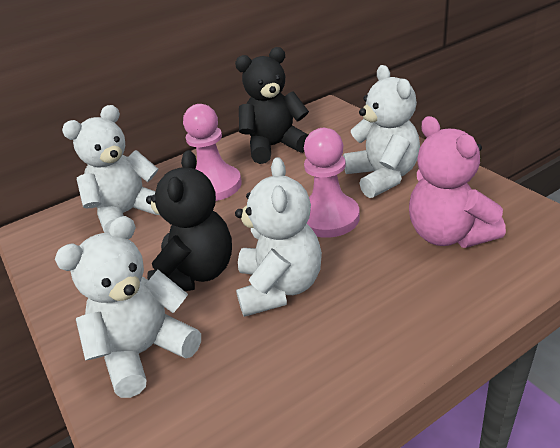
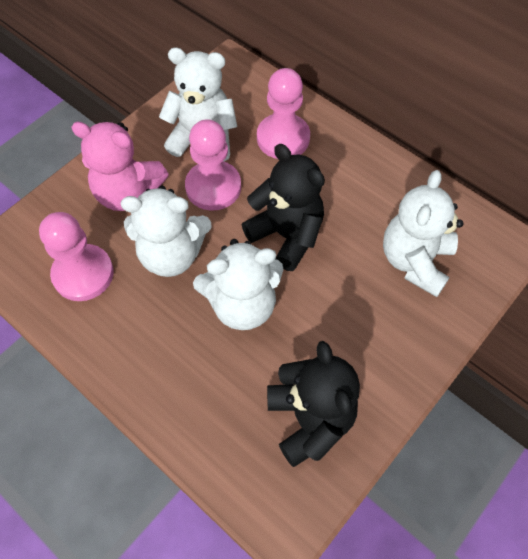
pink pawn: 2 -> 3

